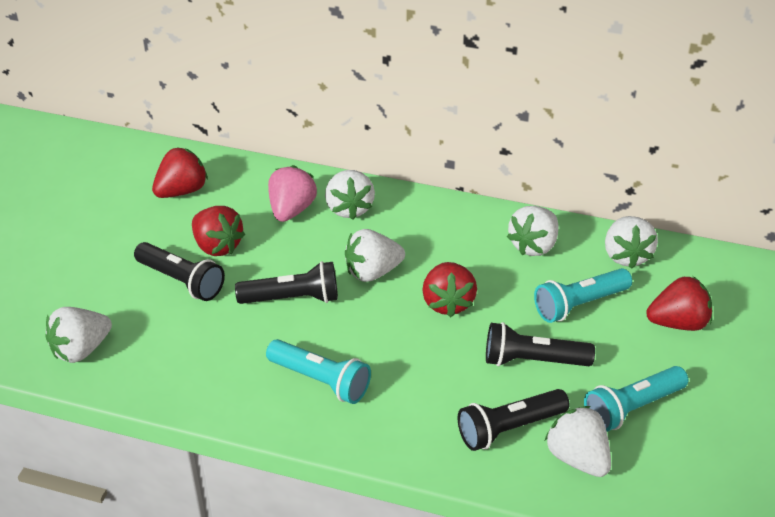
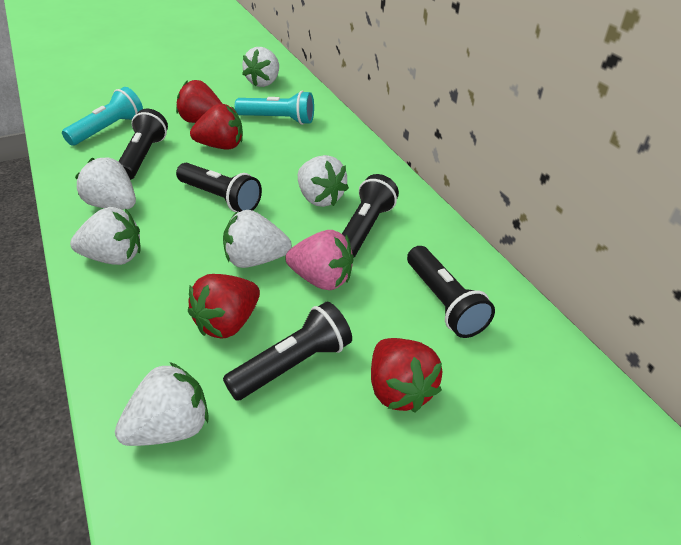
black flashlight: 4 -> 5
turquoise flashlight: 3 -> 2

